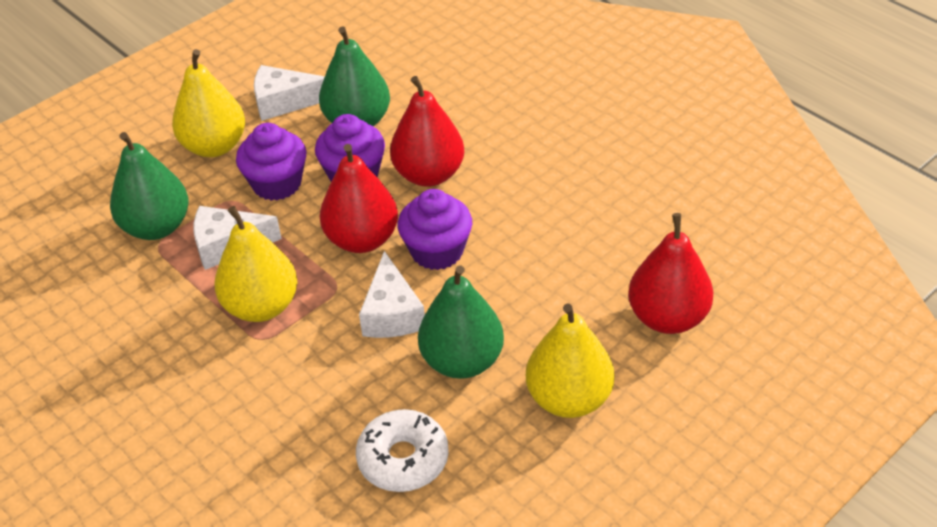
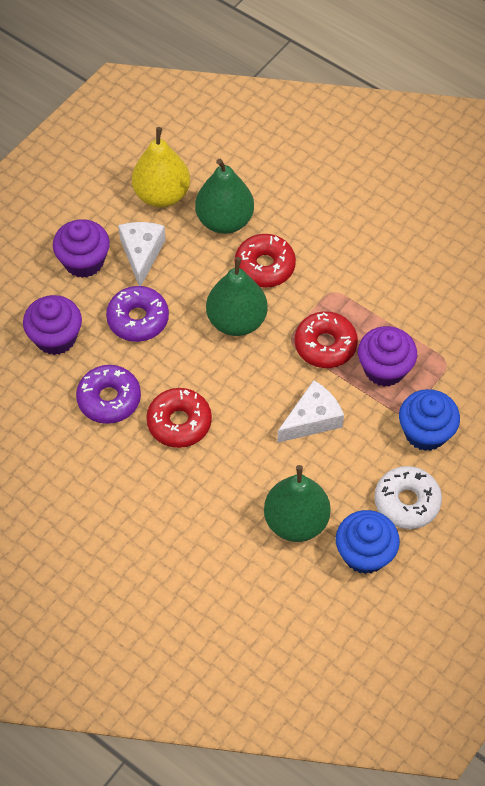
blue cupcake: 0 -> 2
purple donut: 0 -> 2
red donut: 0 -> 3
red pear: 3 -> 0
white cheese: 3 -> 2
yellow pear: 3 -> 1

